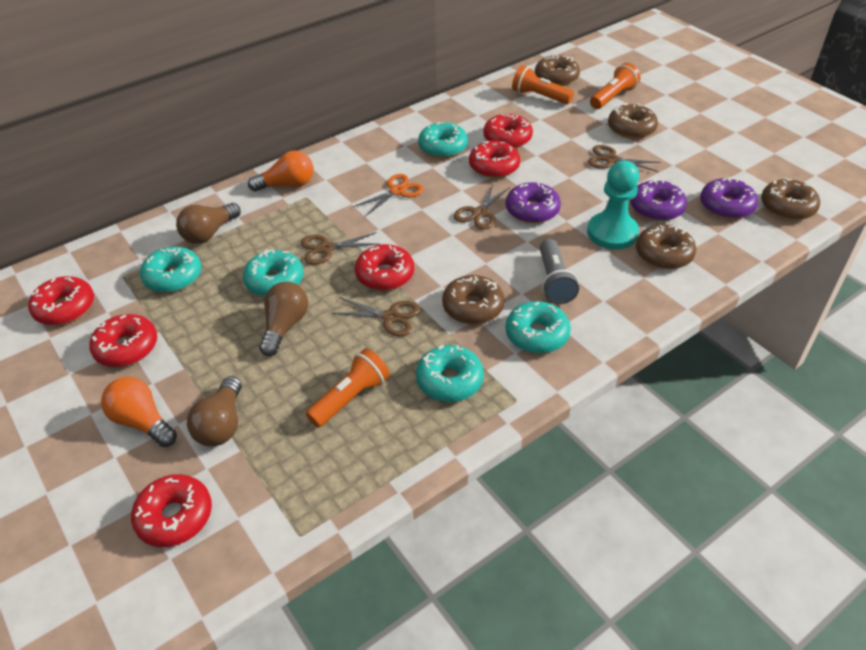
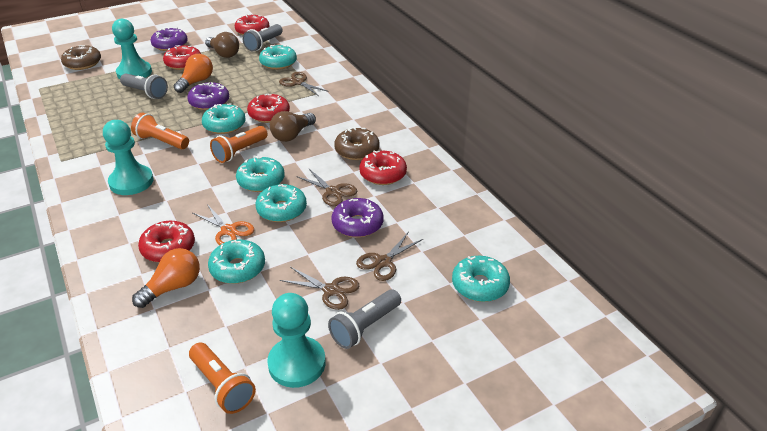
brown donut: 5 -> 2
brown light bulb: 3 -> 2
grey flashlight: 1 -> 3
red donut: 6 -> 5
turquoise donut: 5 -> 6
turquoise pawn: 1 -> 3

